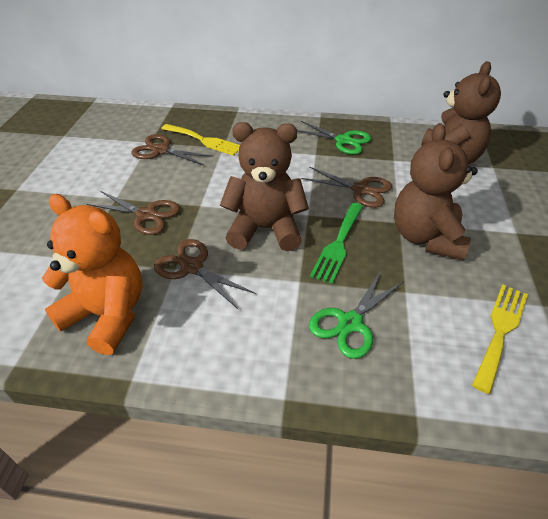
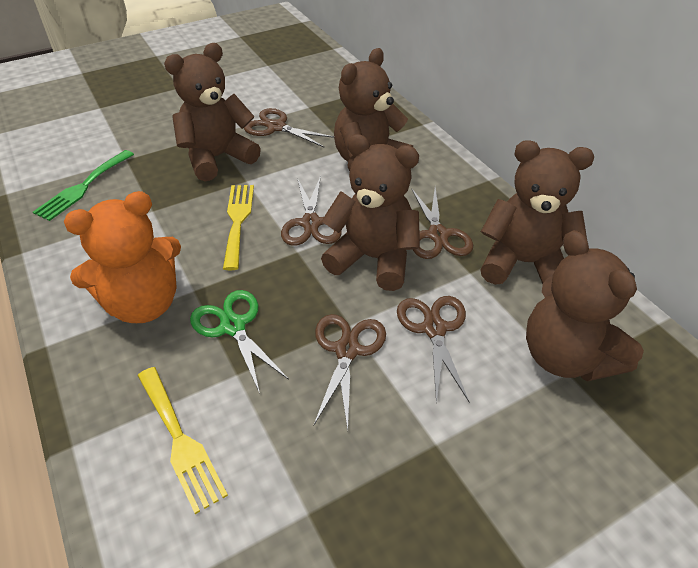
brown scissors: 4 -> 5
brown teddy bear: 3 -> 5
green scissors: 2 -> 1

